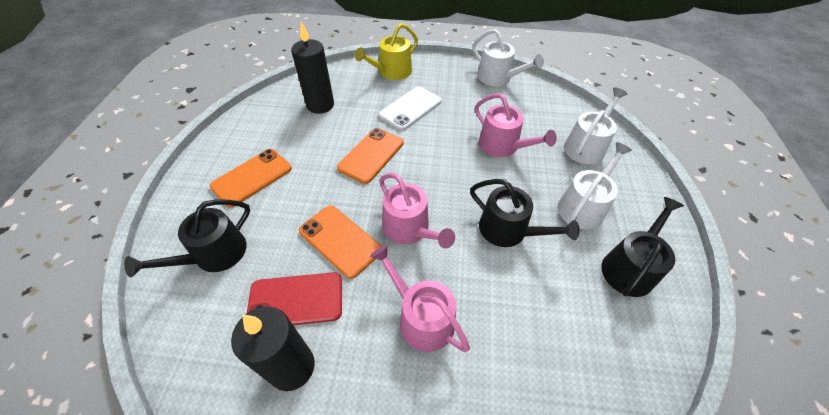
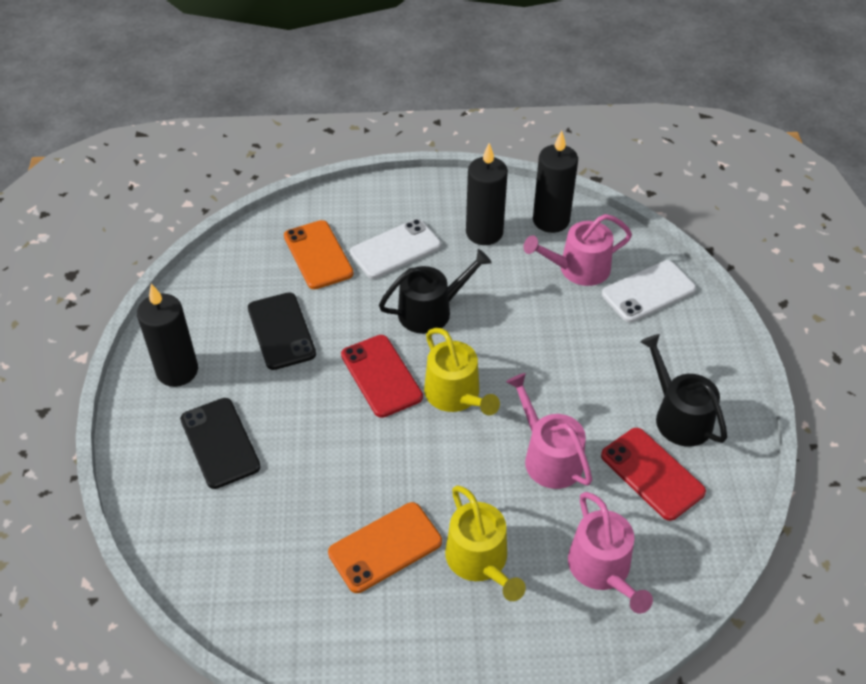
black candle: 2 -> 3
black phone: 0 -> 2
black watering can: 3 -> 2
orange phone: 3 -> 2
red phone: 1 -> 2
white phone: 1 -> 2
white watering can: 3 -> 0
yellow watering can: 1 -> 2

